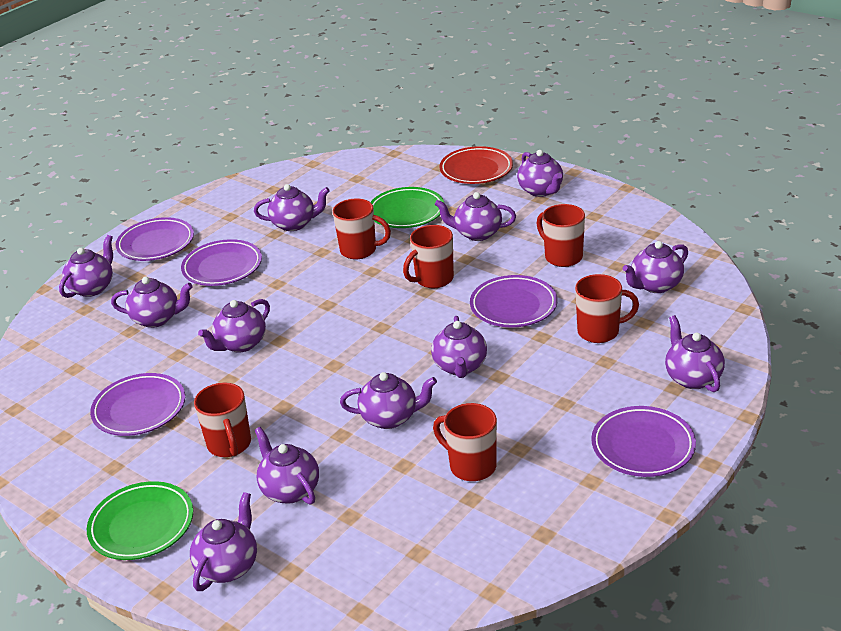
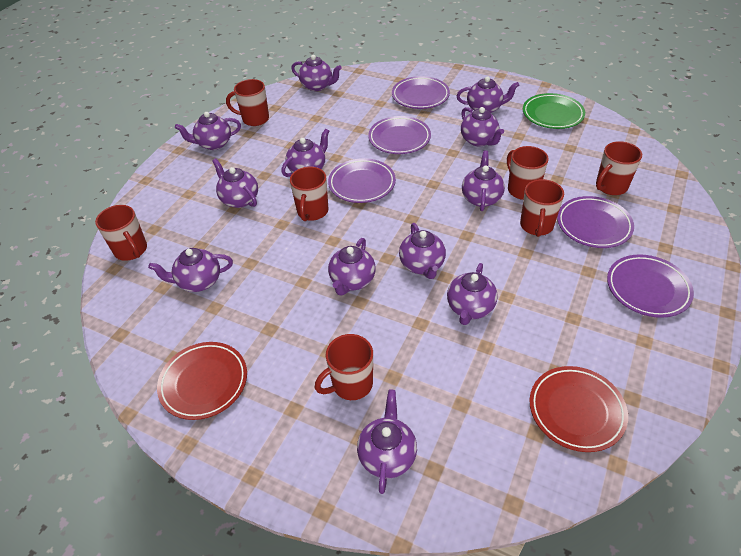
green plate: 2 -> 1
red mug: 6 -> 7
red plate: 1 -> 2

